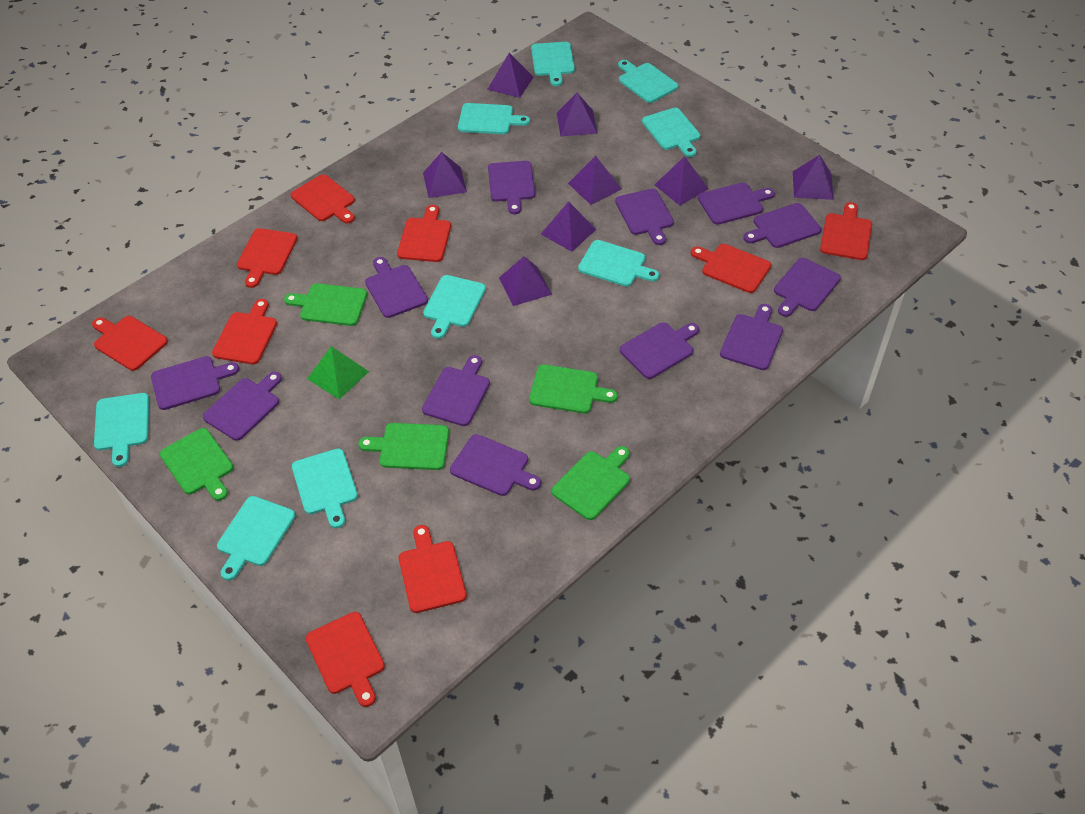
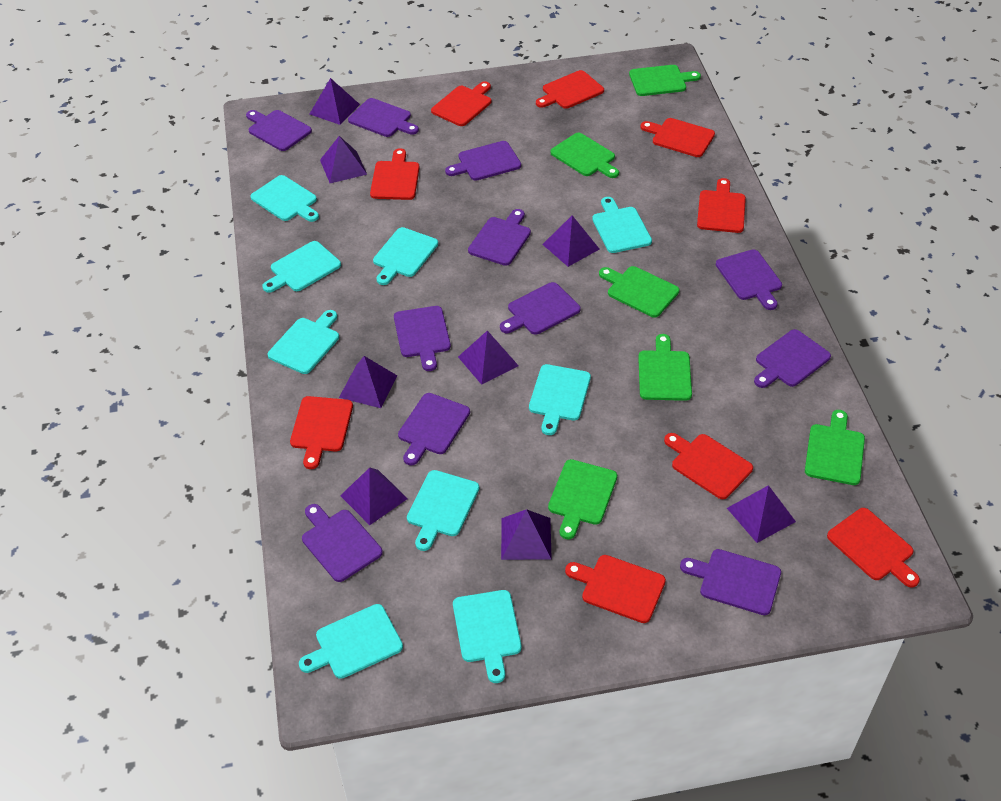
green cutting board: 5 -> 6
green pyramid: 1 -> 0
purple cutting board: 12 -> 11

